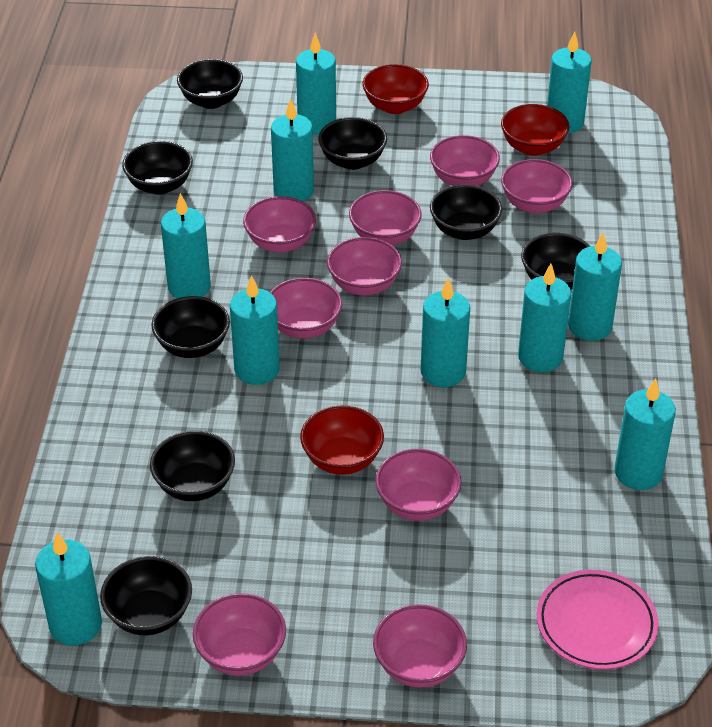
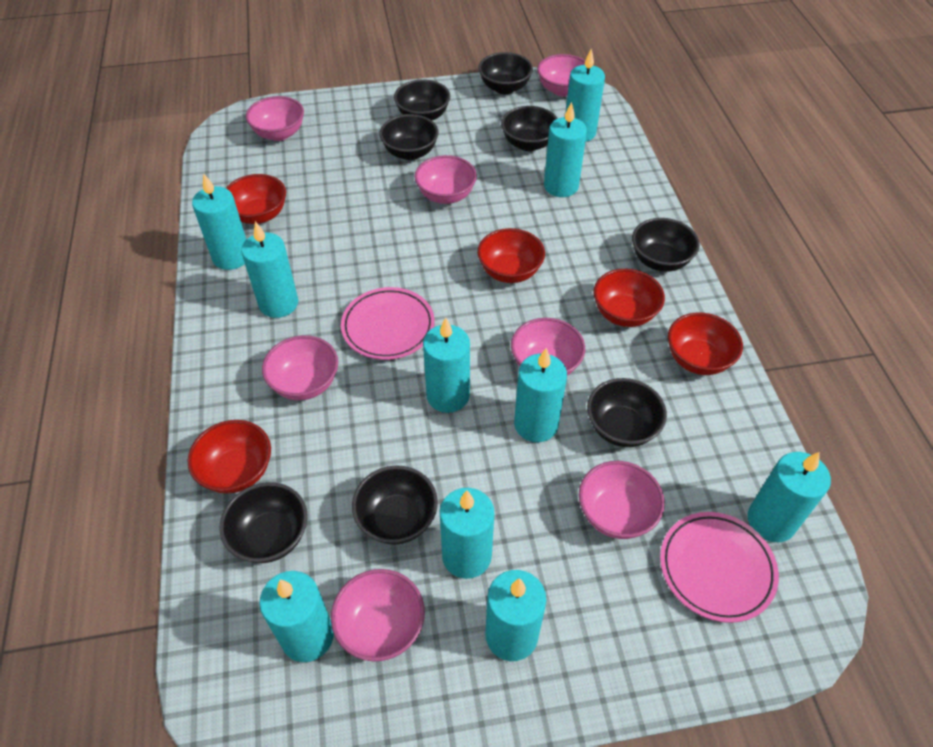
pink bowl: 9 -> 7
pink plate: 1 -> 2
red bowl: 3 -> 5

